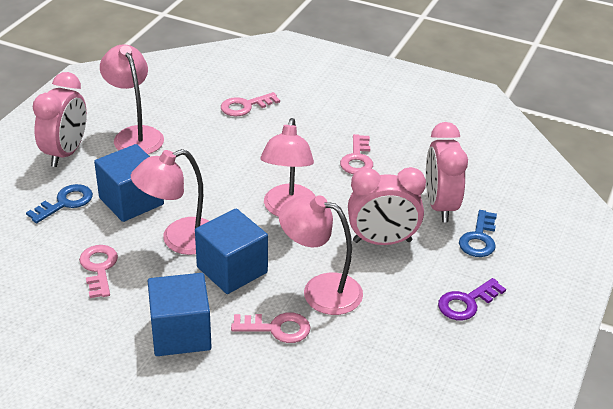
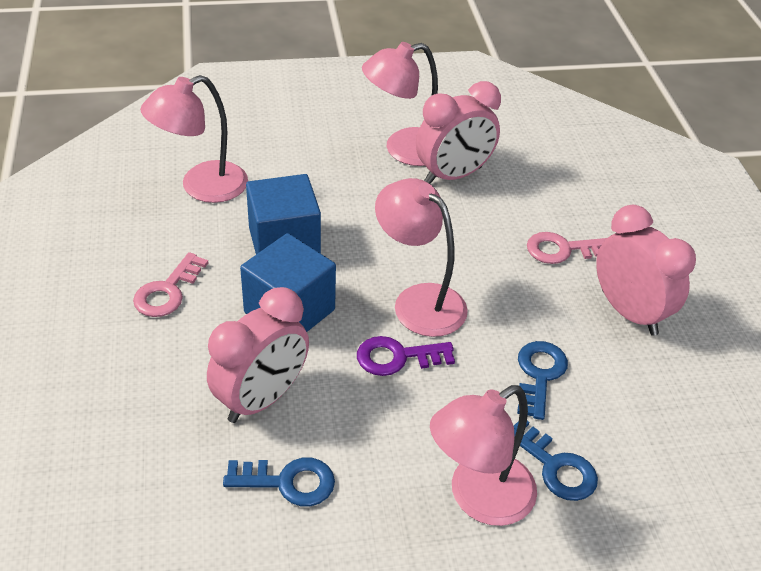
blue cube: 3 -> 2
blue key: 2 -> 3
pink key: 4 -> 2

